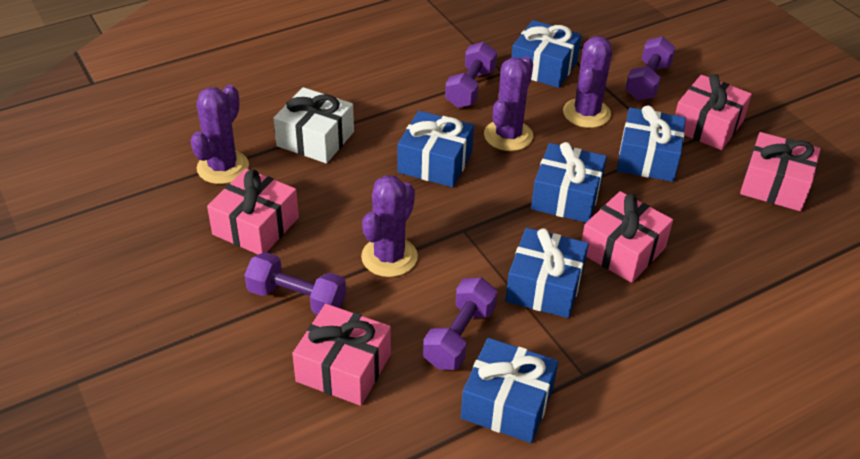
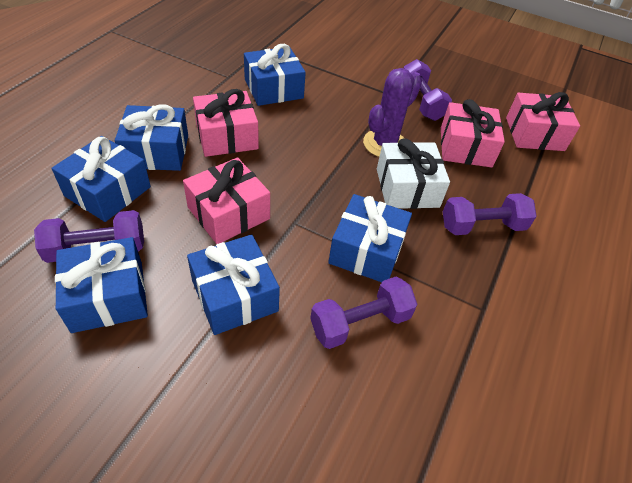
pink gift: 5 -> 4
purple cactus: 4 -> 1

